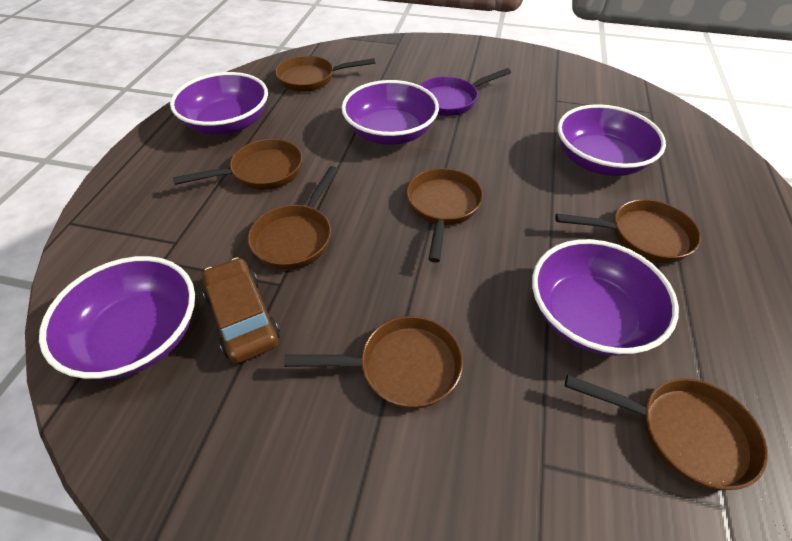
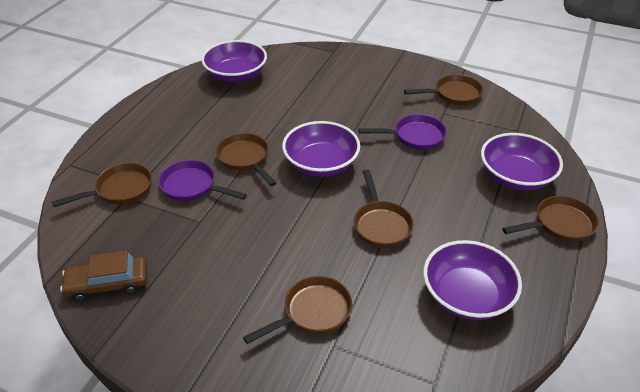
brown pan: 7 -> 6
purple bowl: 5 -> 4
purple pan: 1 -> 2

